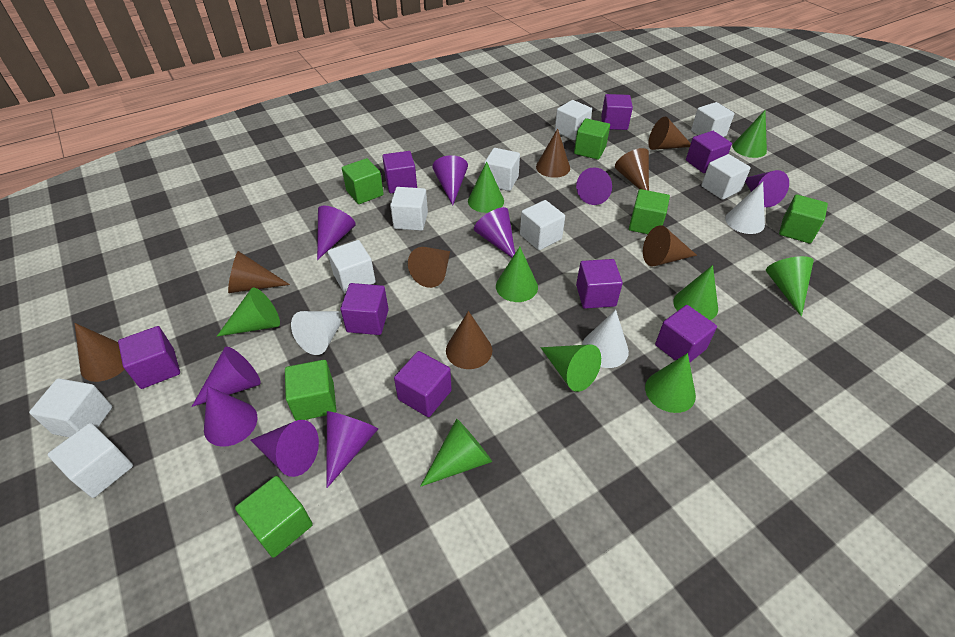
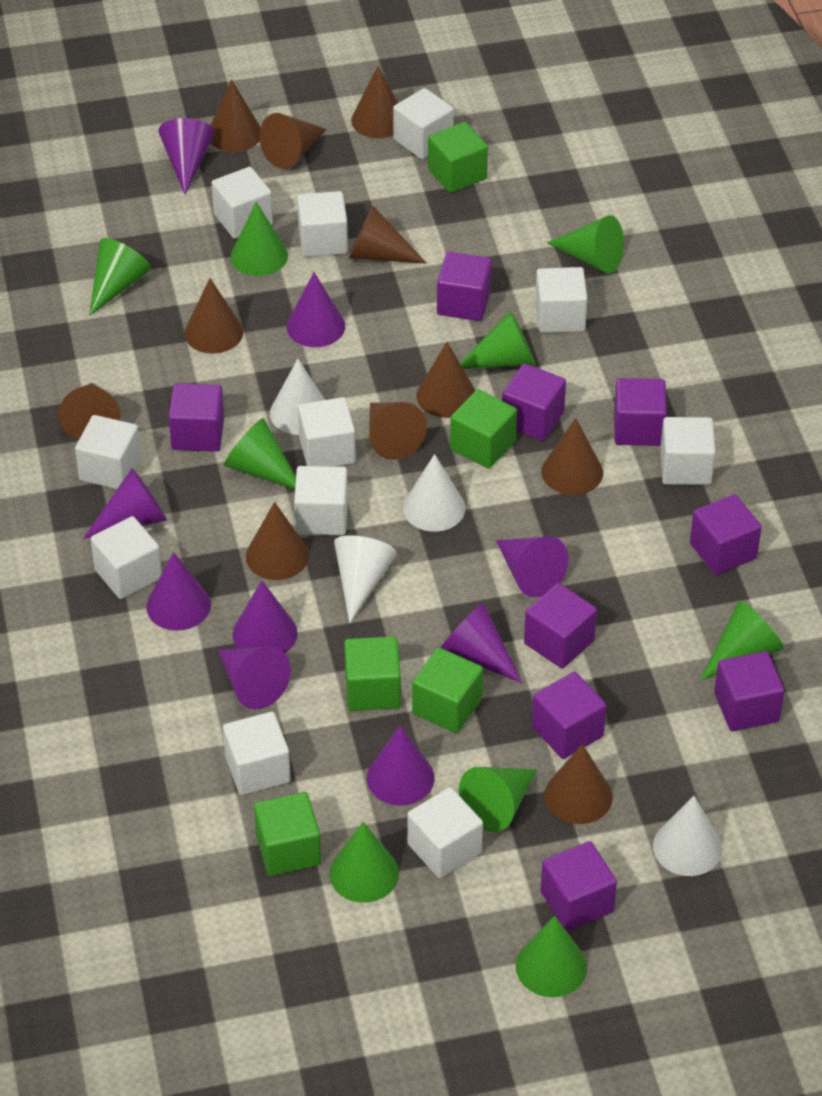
brown cone: 8 -> 11
green cube: 6 -> 5
purple cube: 8 -> 9
white cone: 3 -> 4
white cube: 9 -> 11

